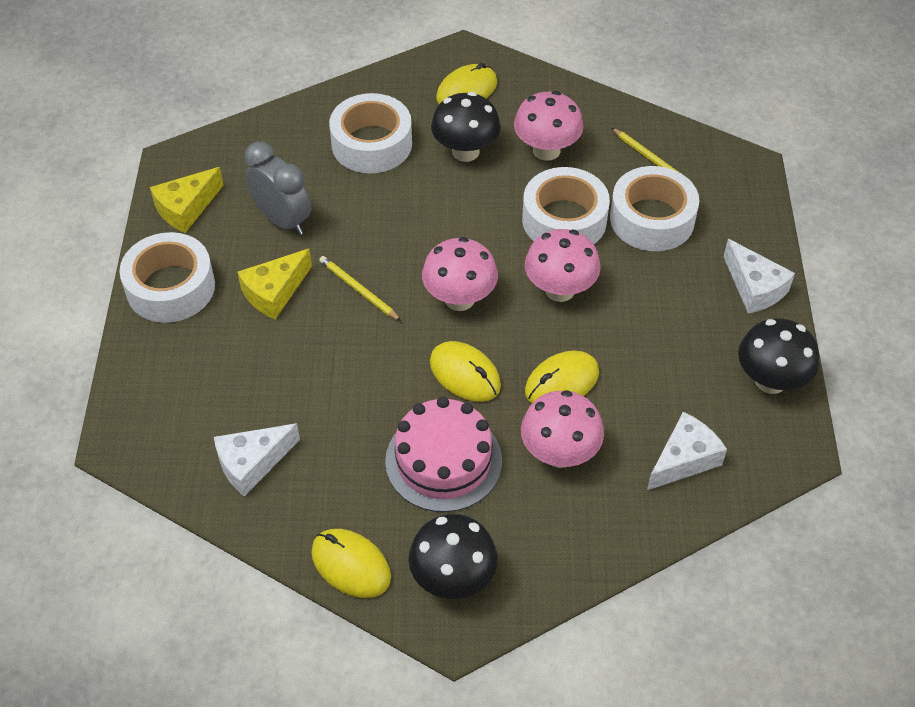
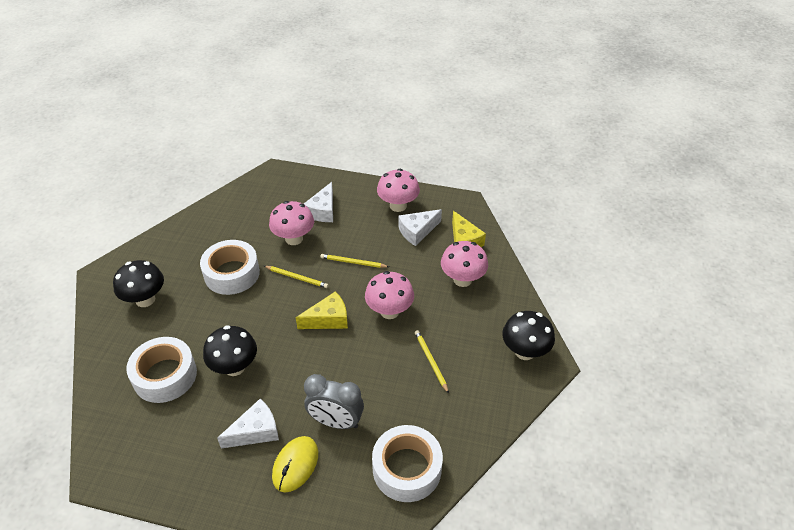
pink cake: 1 -> 0
white tape: 4 -> 3
yellow mouse: 4 -> 1
yellow pencil: 2 -> 3

